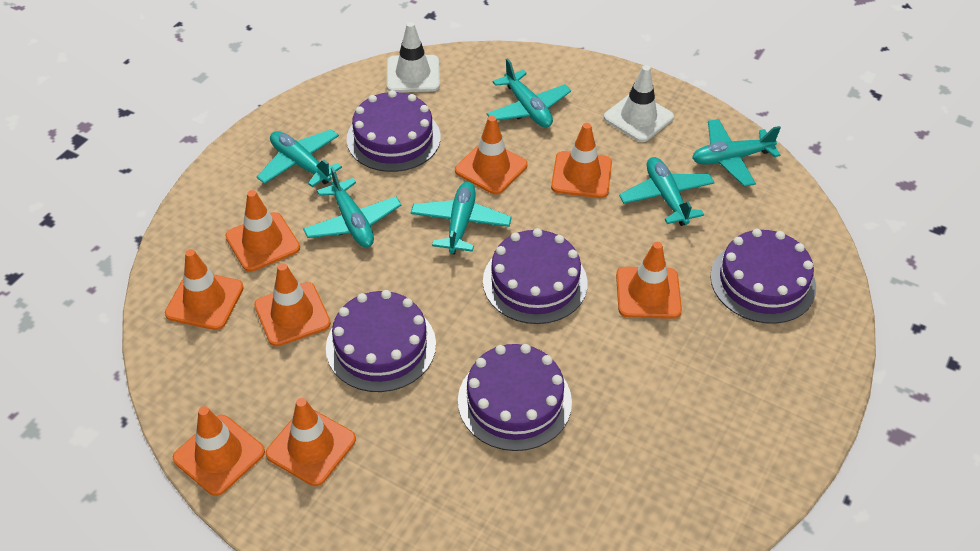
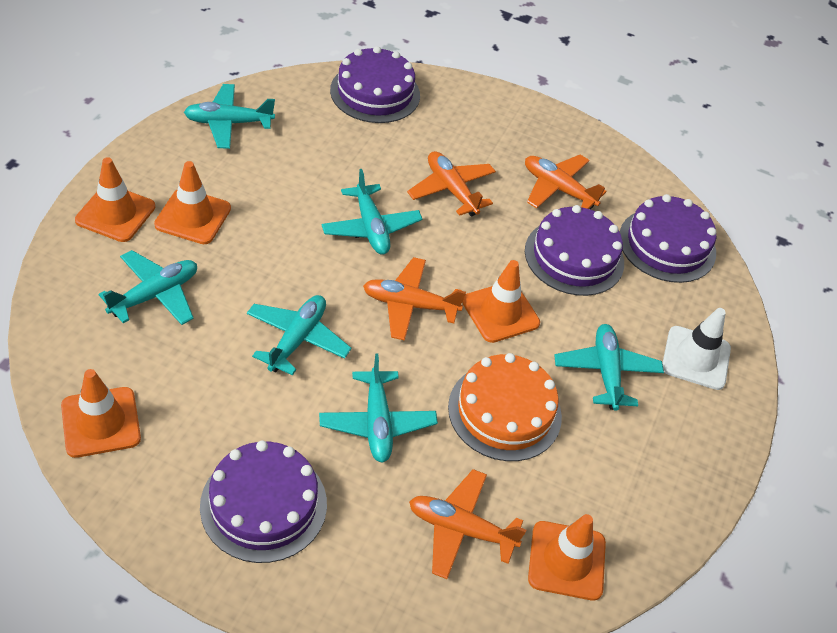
orange cake: 0 -> 1
orange plane: 0 -> 4
orange traffic cone: 8 -> 5
purple cake: 5 -> 4
white traffic cone: 2 -> 1

